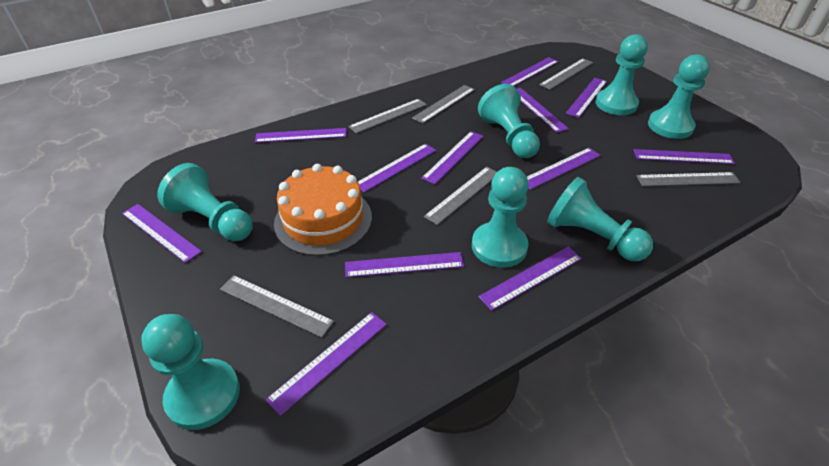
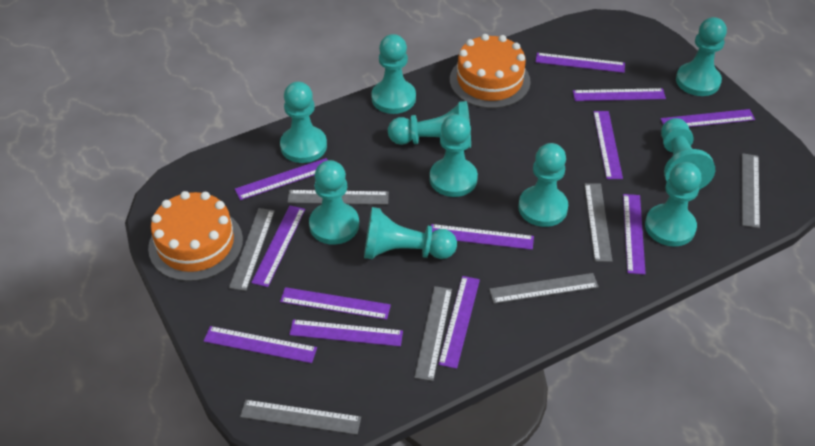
grey ruler: 6 -> 7
orange cake: 1 -> 2
turquoise pawn: 7 -> 10

